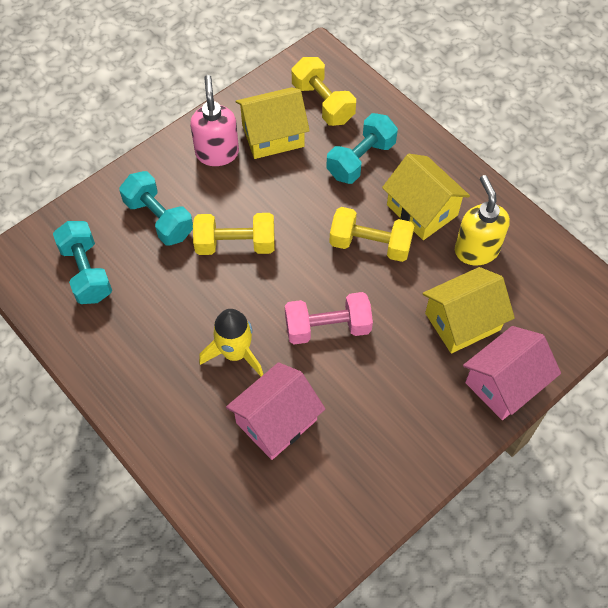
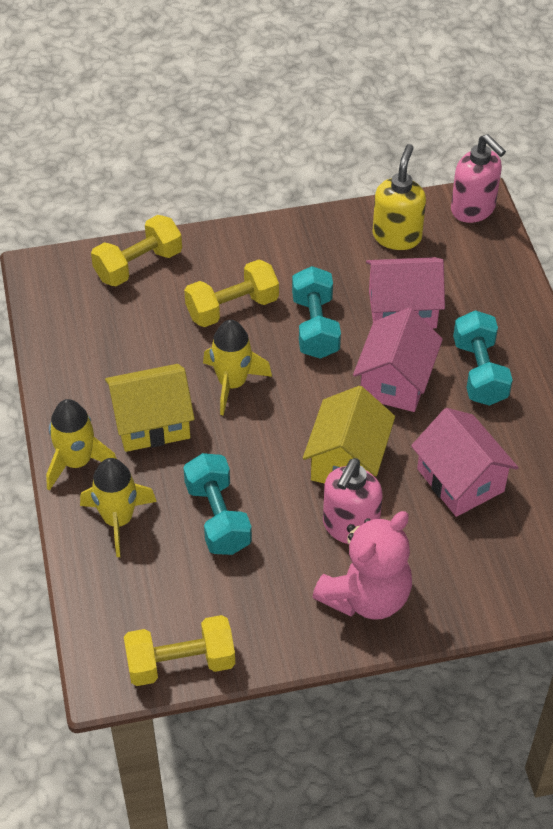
pink dumbbell: 1 -> 0
pink house: 2 -> 3
pink soap dispenser: 1 -> 2
pink teddy bear: 0 -> 1
yellow house: 3 -> 2
yellow rocket: 1 -> 3

